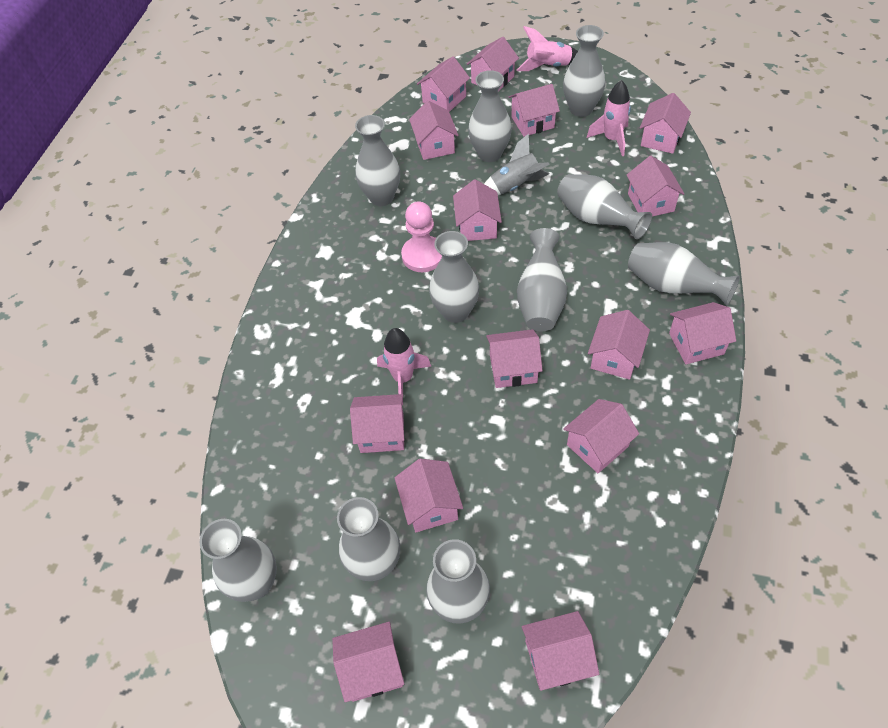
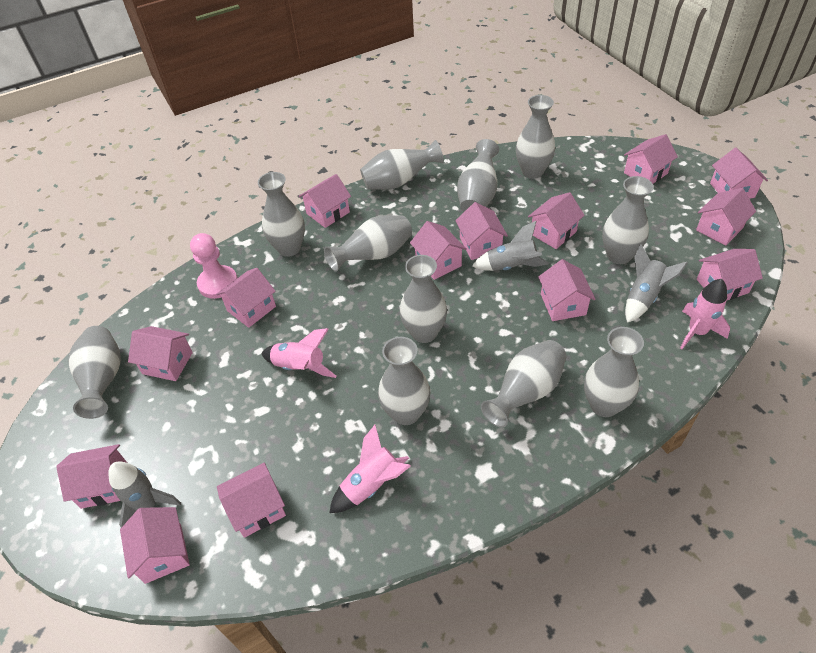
grey rocket: 1 -> 3
grey vase: 10 -> 11
pink house: 15 -> 14

